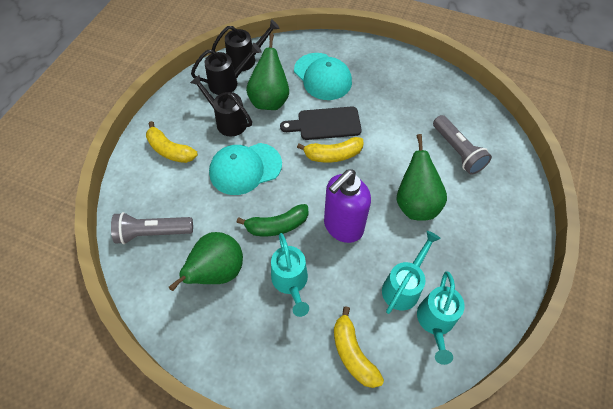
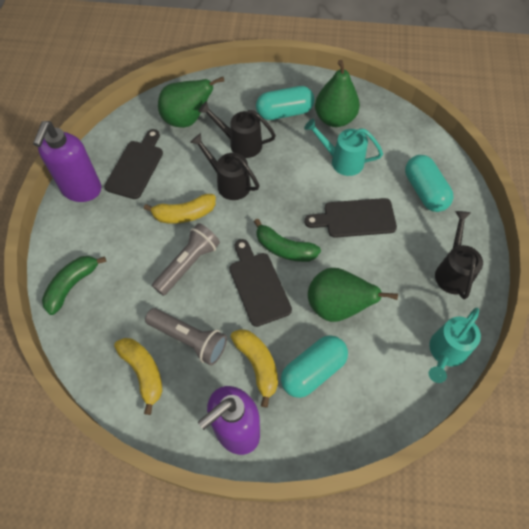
black cutting board: 1 -> 3
green banana: 1 -> 2
purple soap dispenser: 1 -> 2
turquoise cap: 2 -> 0
turquoise capsule: 0 -> 3
turquoise watering can: 3 -> 2

